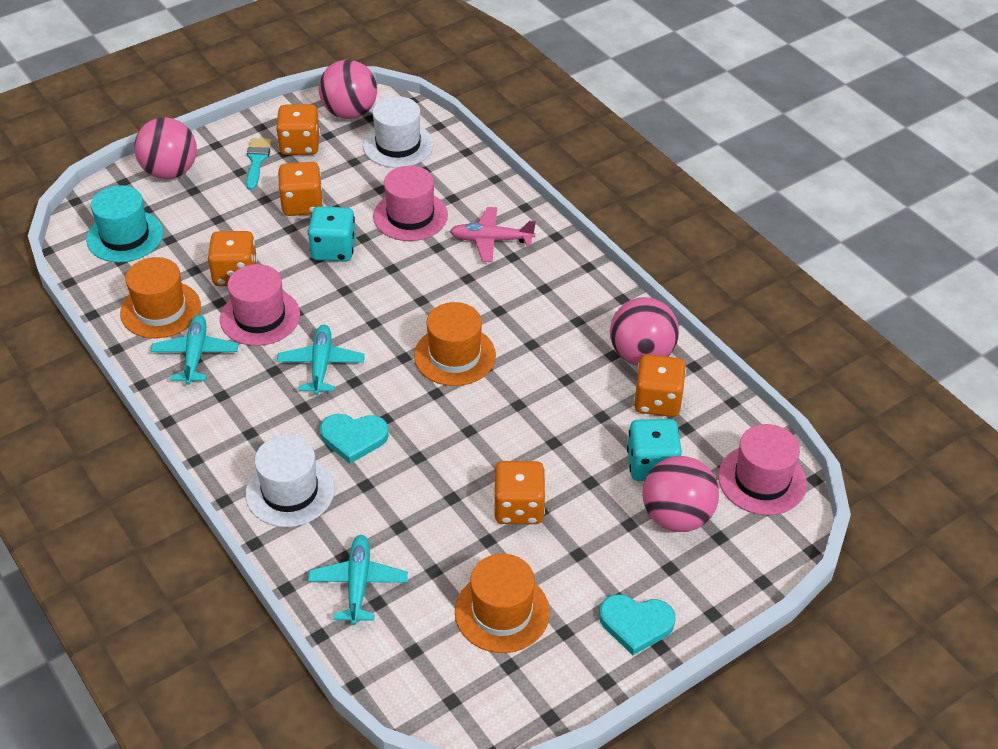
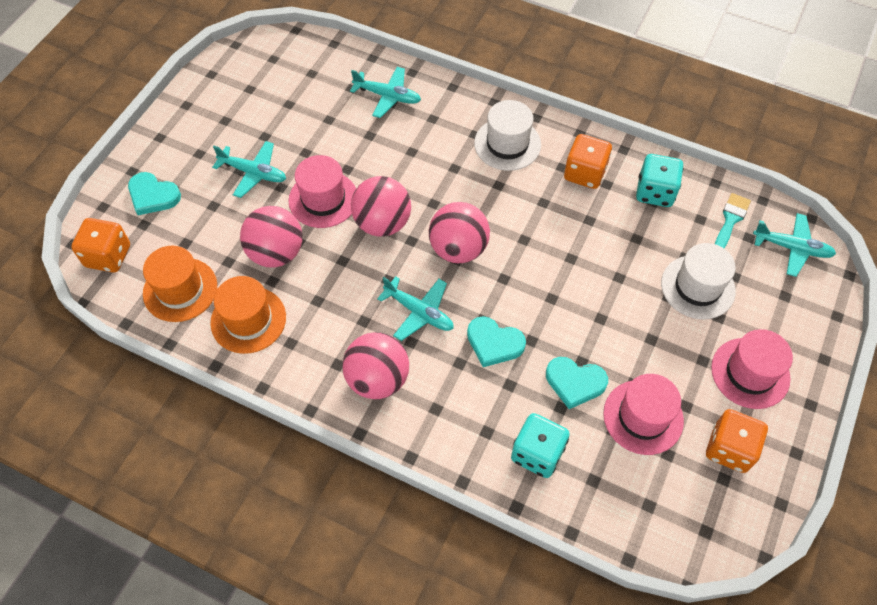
orange dice: 5 -> 3
orange hat: 3 -> 2
pink plane: 1 -> 0
turquoise hat: 1 -> 0
turquoise heart: 2 -> 3
turquoise plane: 3 -> 4

